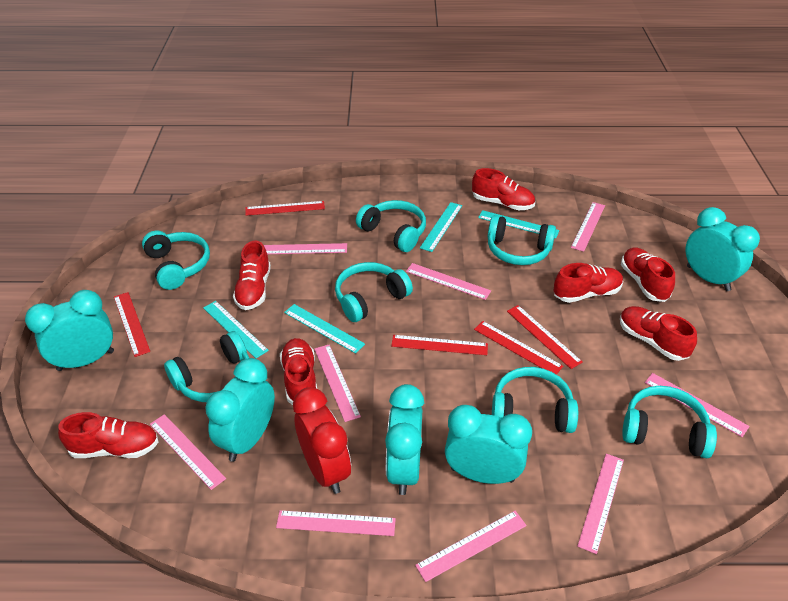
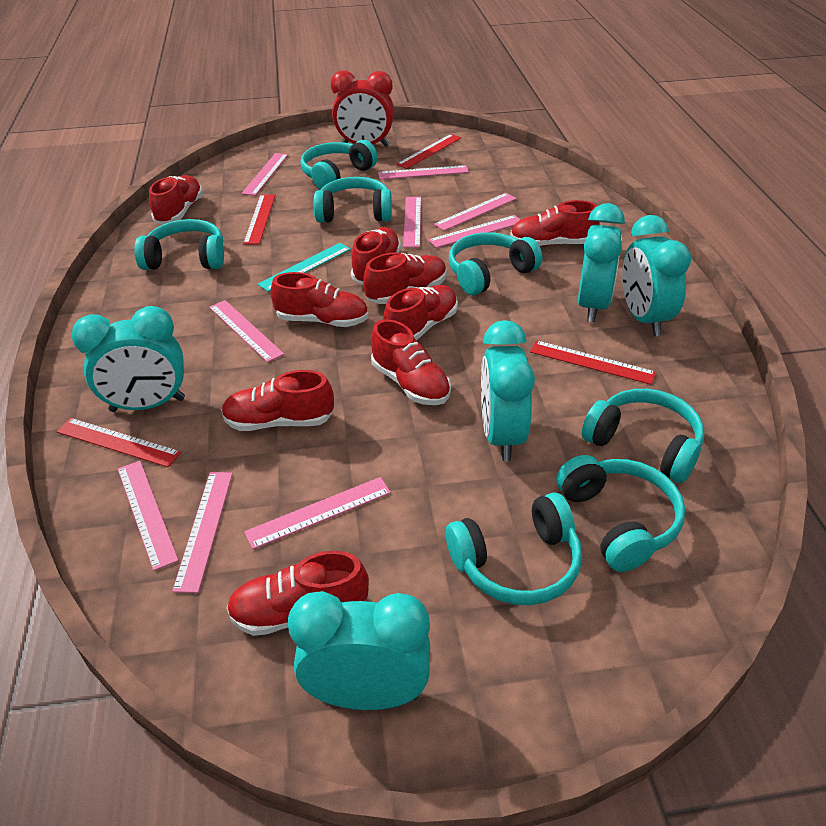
red ruler: 5 -> 4
red shoe: 7 -> 9
turquoise ruler: 4 -> 1

